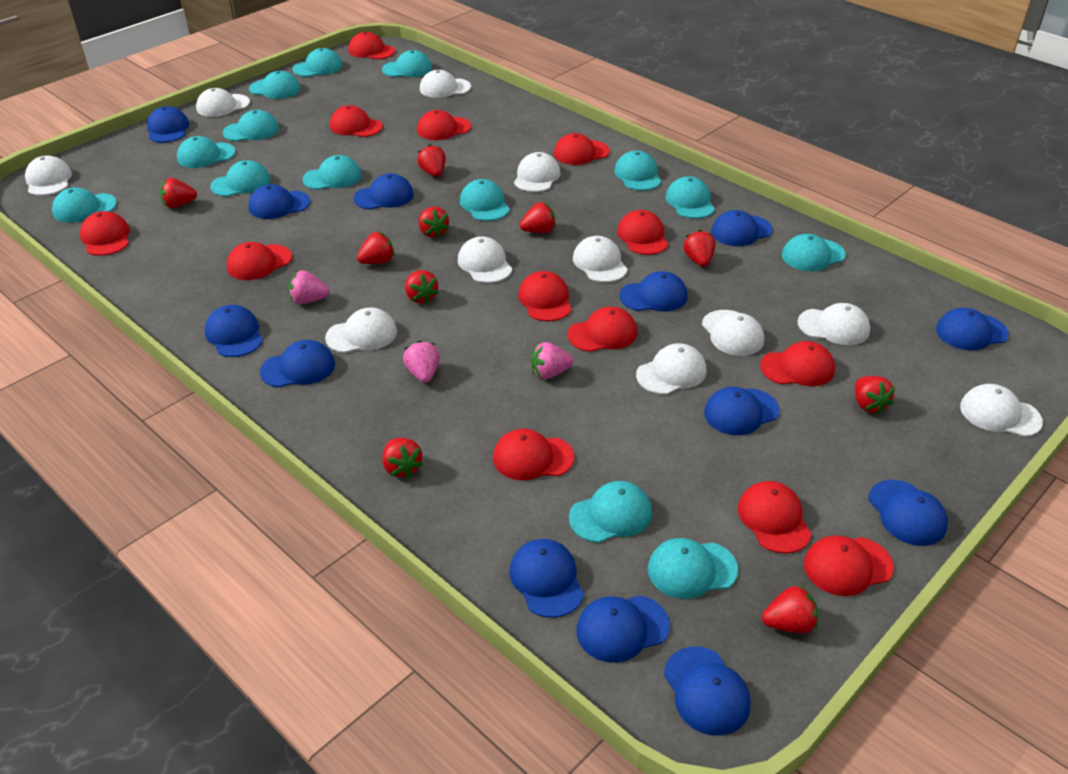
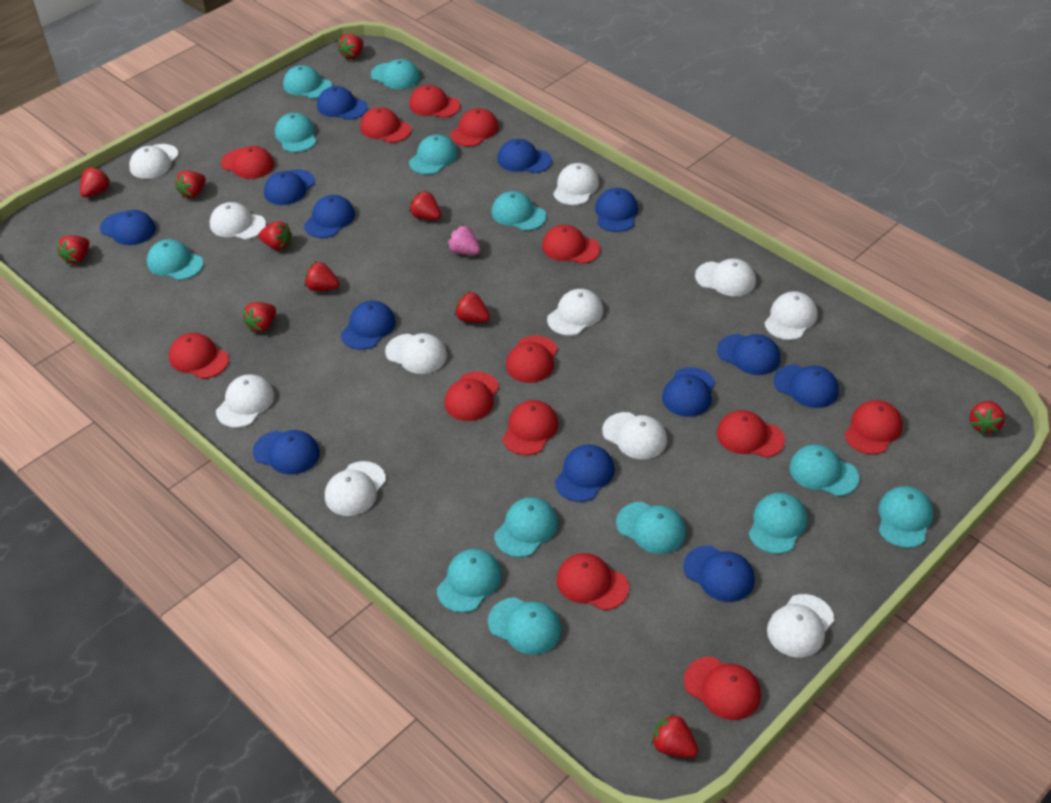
pink strawberry: 3 -> 1
red strawberry: 10 -> 11
turquoise cap: 14 -> 13

